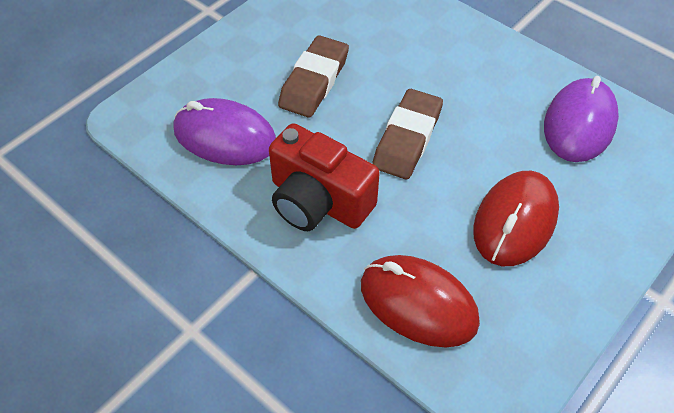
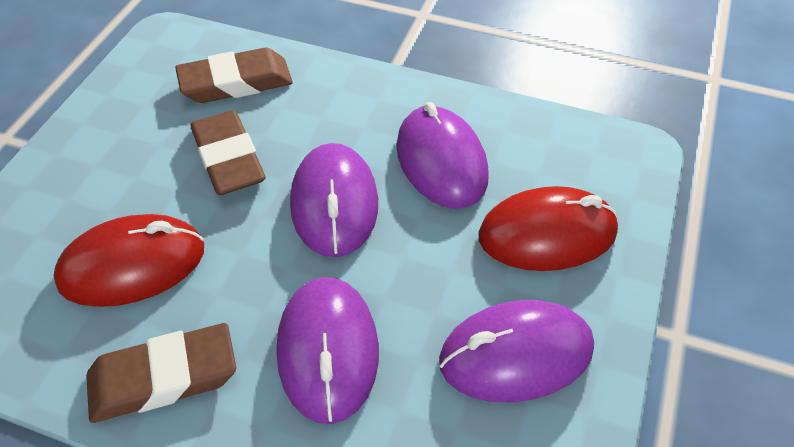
brown eraser: 2 -> 3
purple mouse: 2 -> 4
red camera: 1 -> 0

